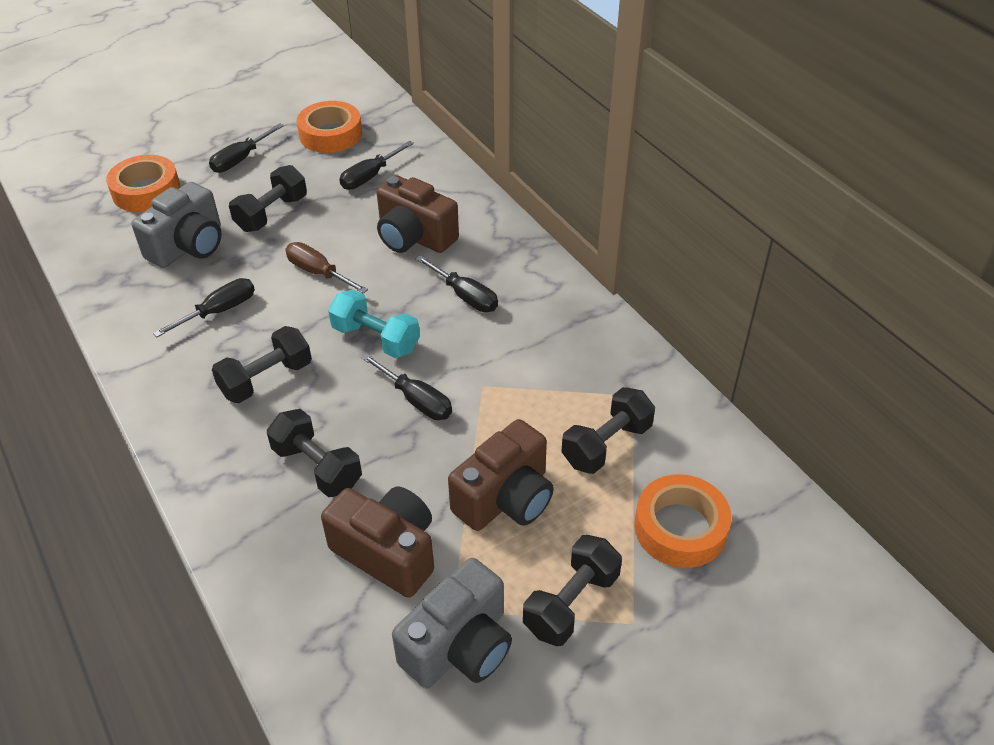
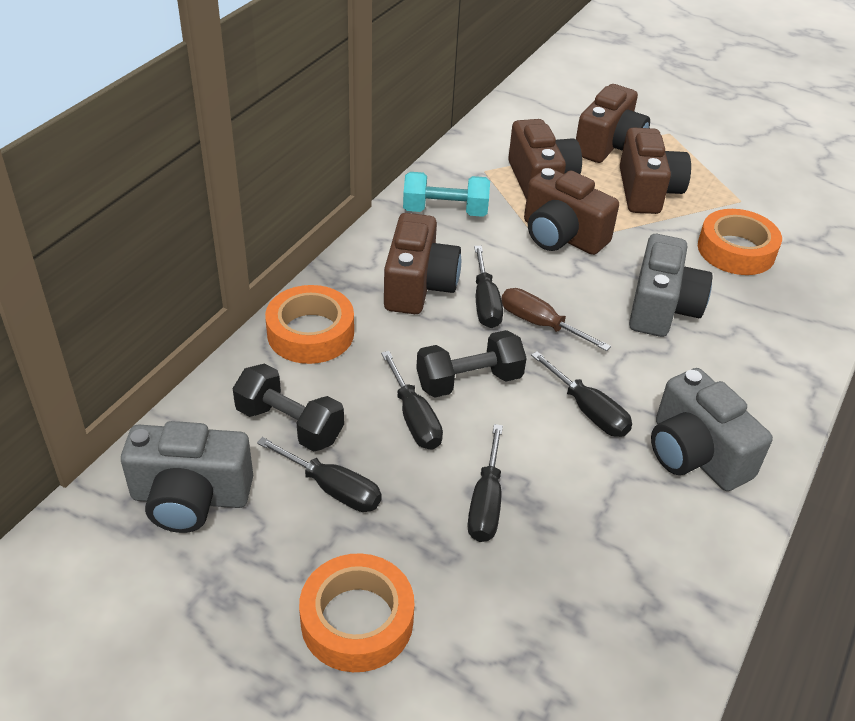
black dumbbell: 5 -> 2
brown camera: 3 -> 5
grey camera: 2 -> 3

